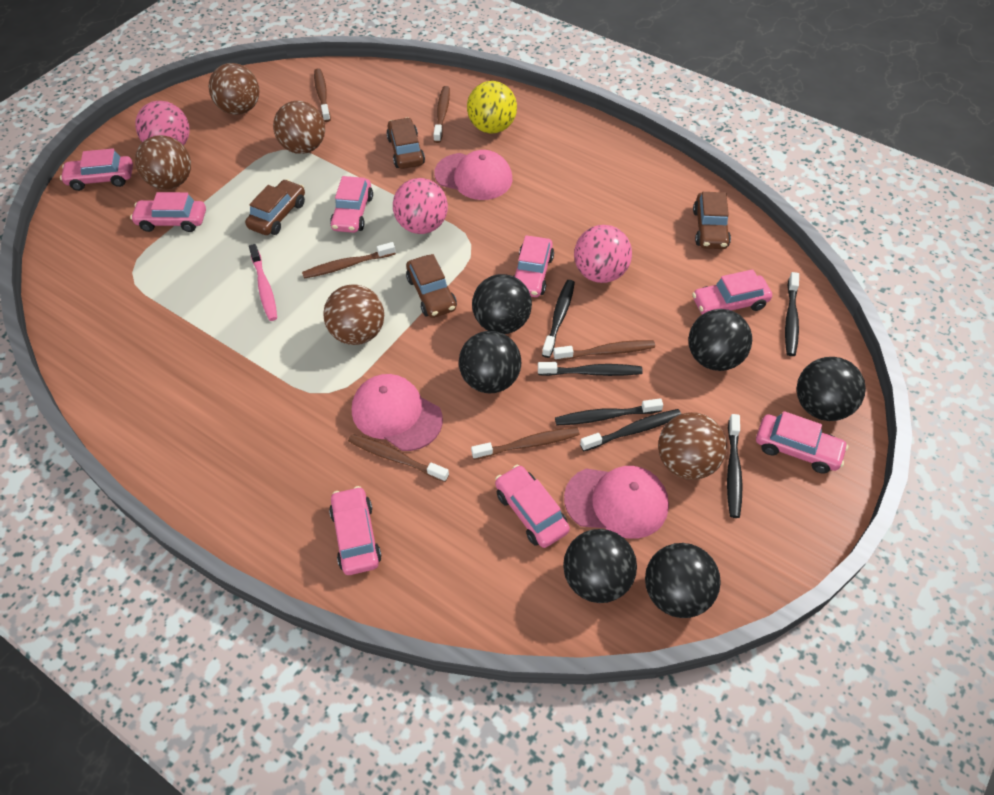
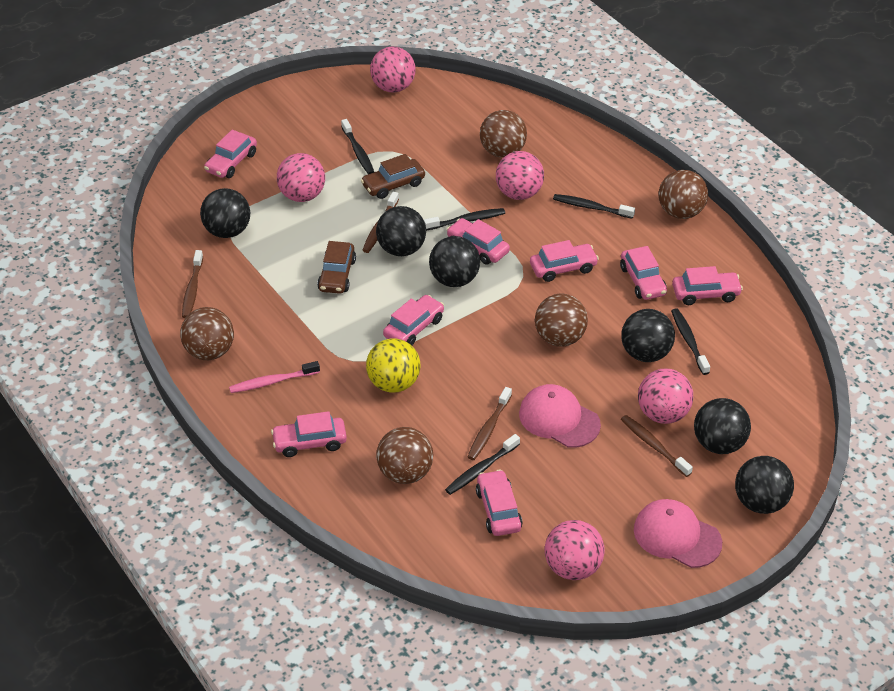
black toothbrush: 6 -> 5
brown car: 4 -> 2
brown toothbrush: 6 -> 4
pink ball: 3 -> 5
pink cap: 3 -> 2

